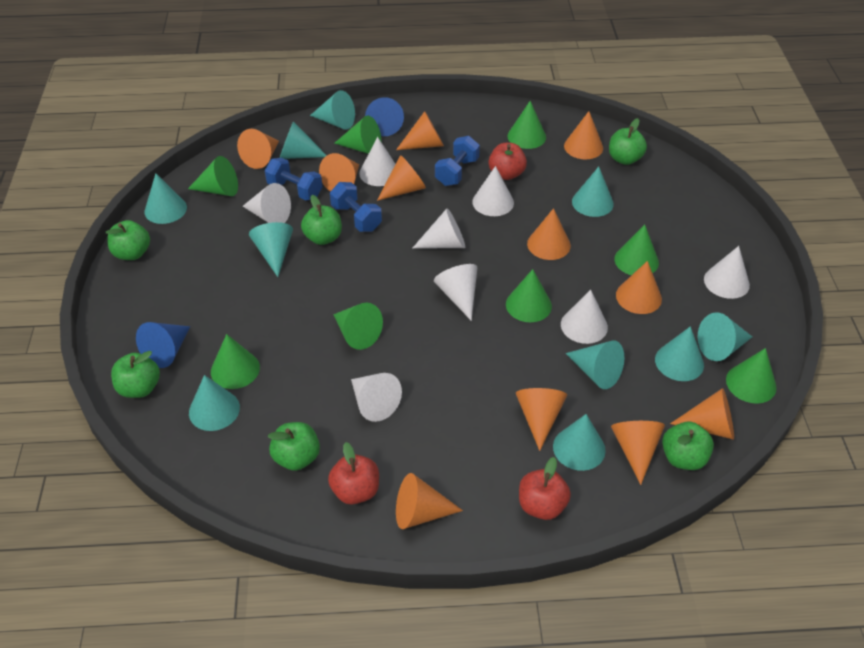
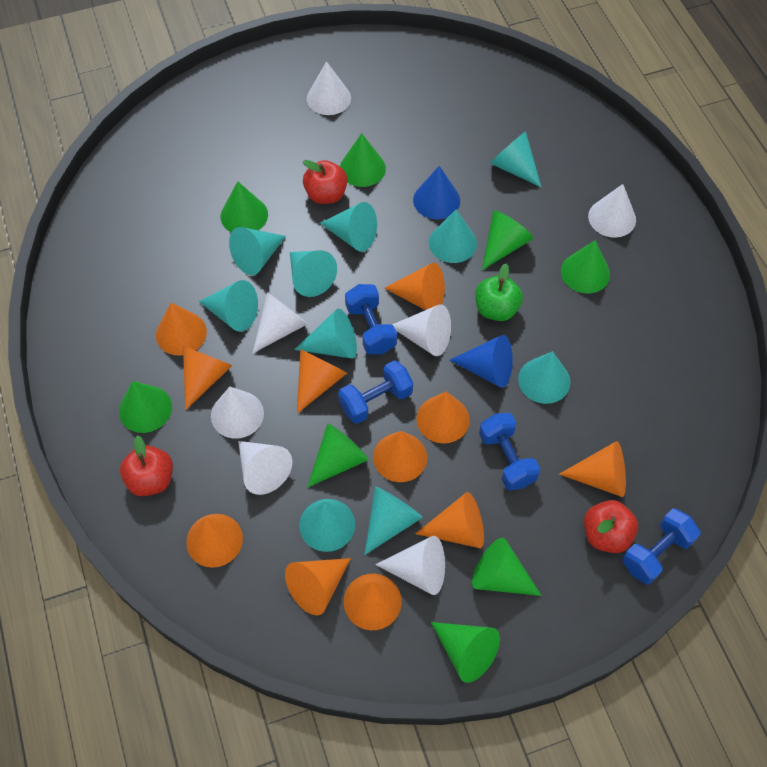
blue dumbbell: 3 -> 4
green apple: 6 -> 1
white cone: 8 -> 7

